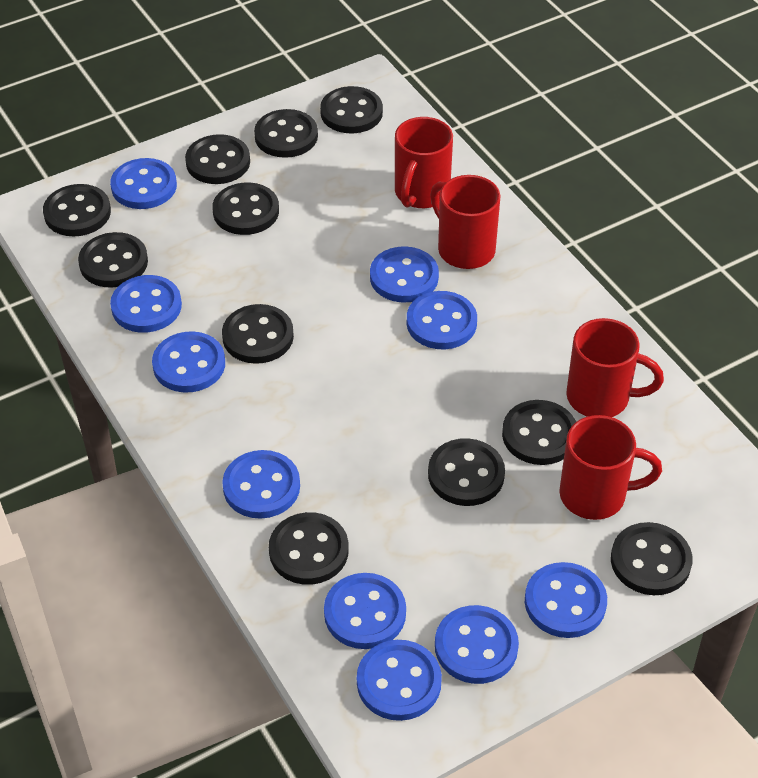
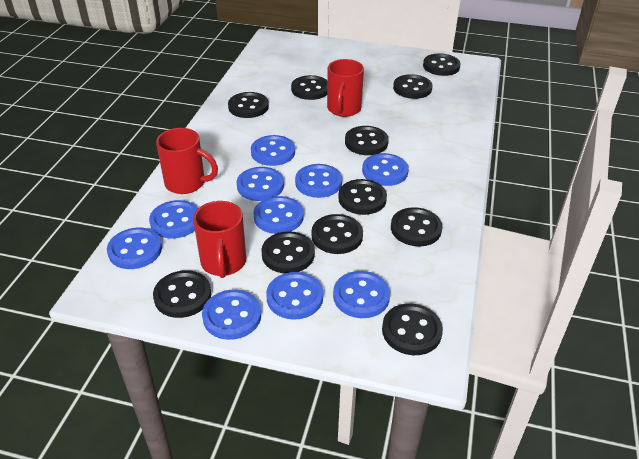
red mug: 4 -> 3

